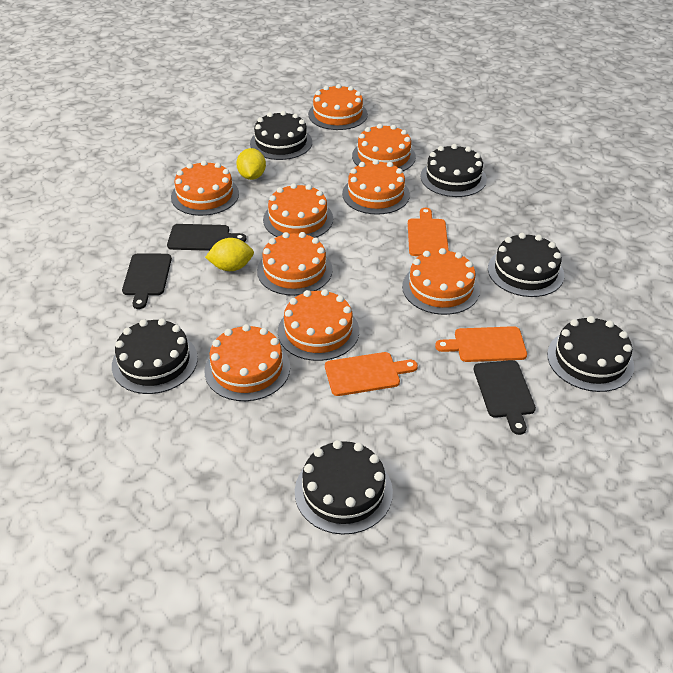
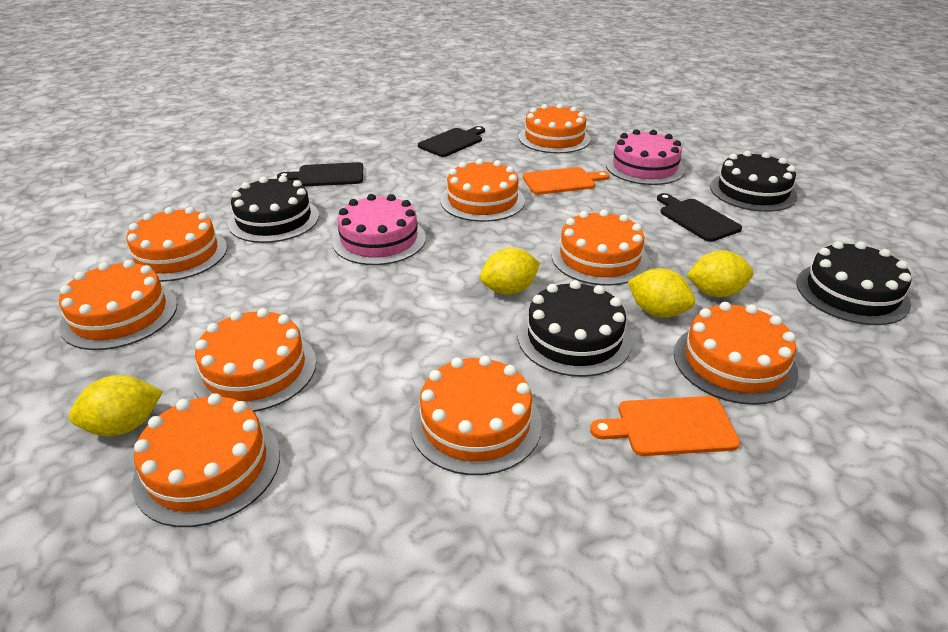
black cake: 6 -> 4
orange cutting board: 3 -> 2
pink cake: 0 -> 2
yellow lemon: 2 -> 4

